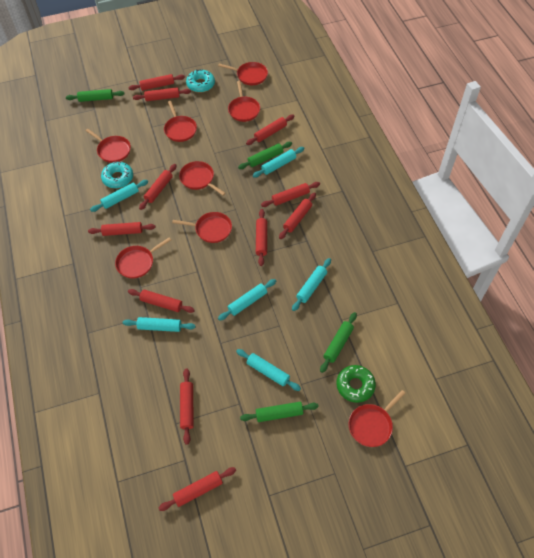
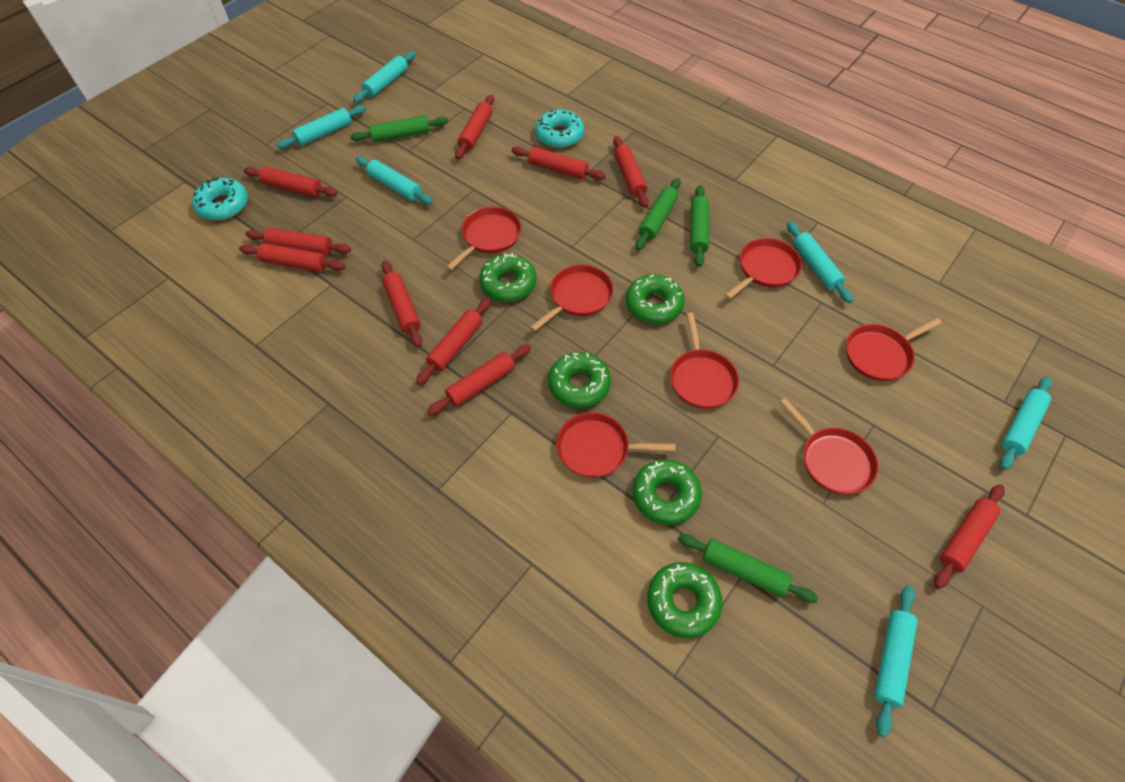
green donut: 1 -> 5
red pan: 8 -> 7
red rolling pin: 11 -> 10

